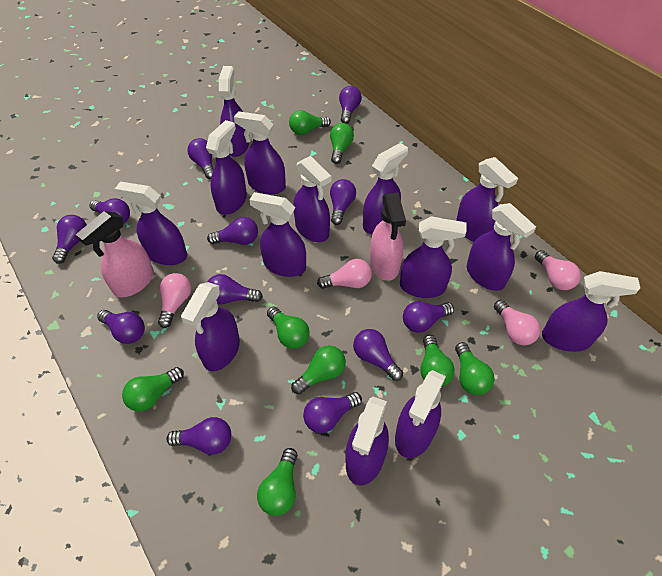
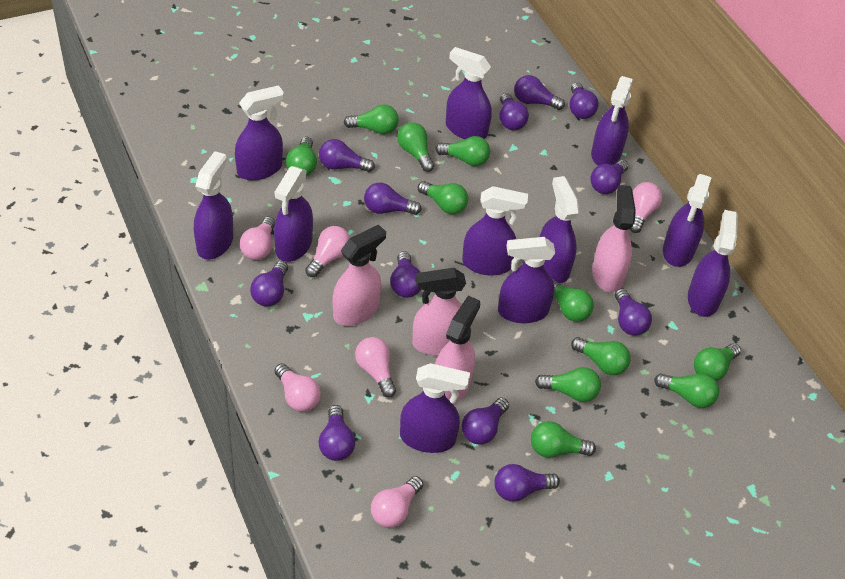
green light bulb: 8 -> 11
pink light bulb: 4 -> 6
pink spray bottle: 2 -> 4
purple spray bottle: 14 -> 11

